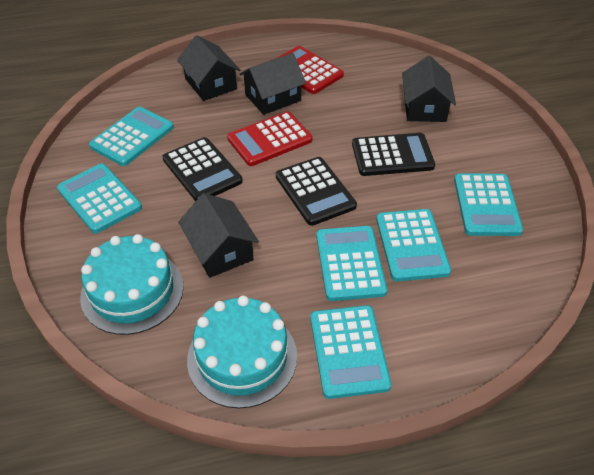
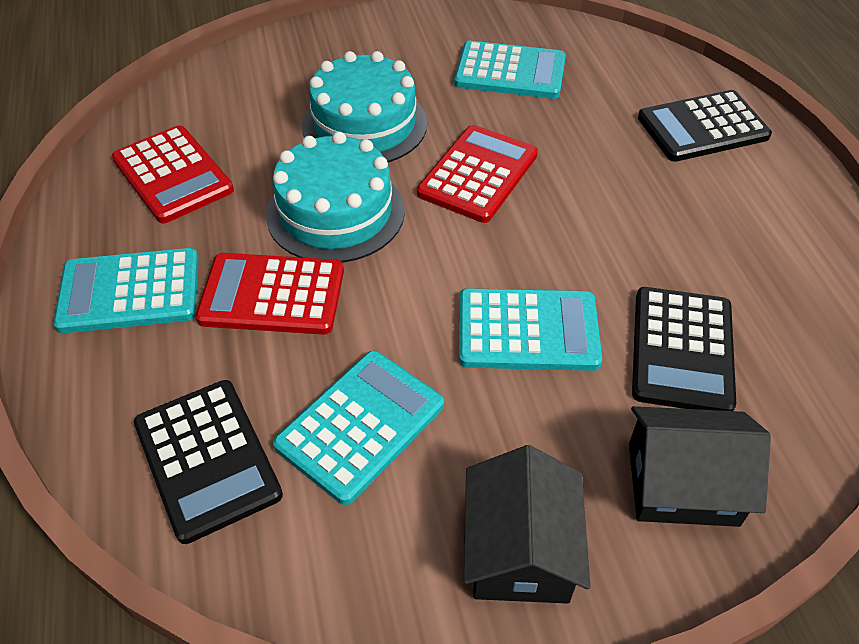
black house: 4 -> 2
red calculator: 2 -> 3
turquoise calculator: 6 -> 4

